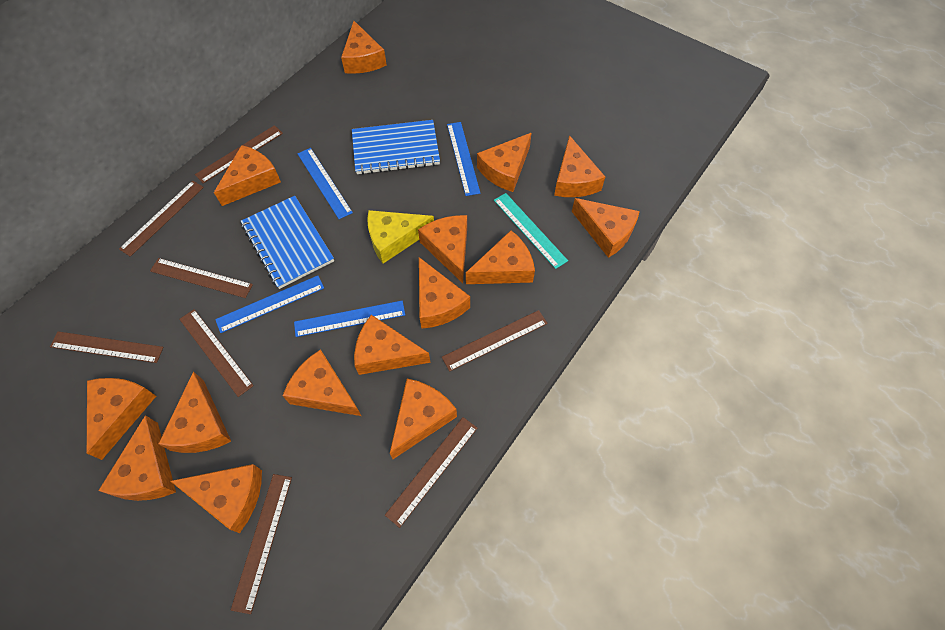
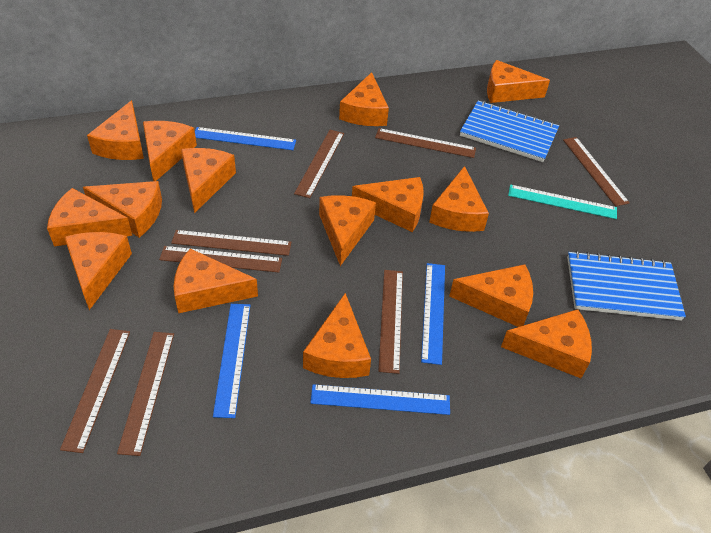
yellow cheese: 1 -> 0

